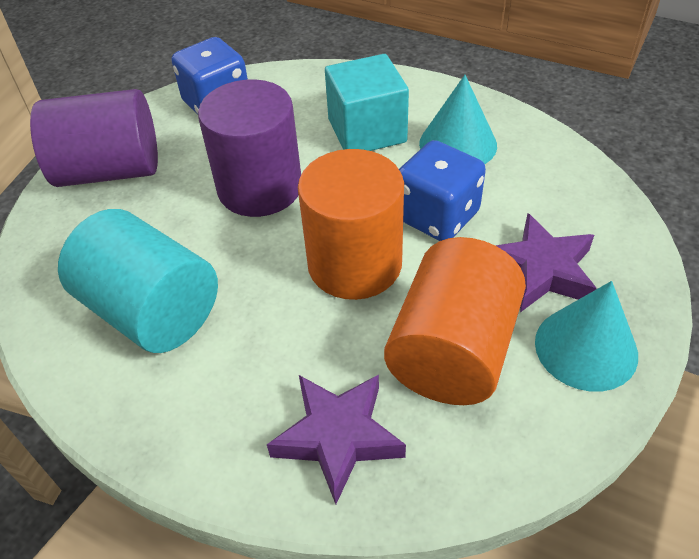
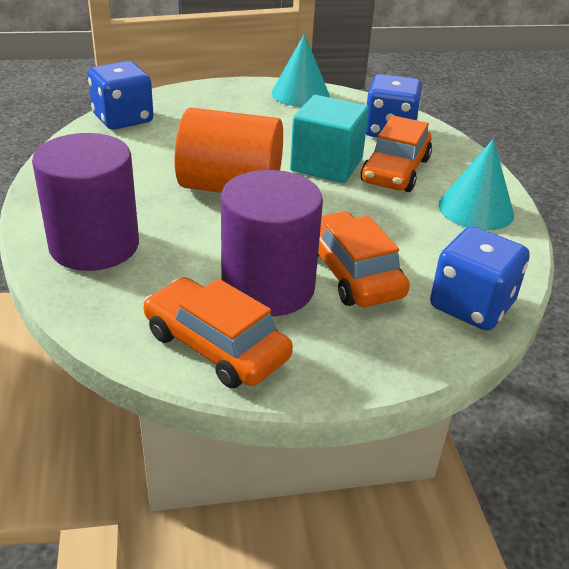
blue dice: 2 -> 3
orange car: 0 -> 3
orange cylinder: 2 -> 1
purple star: 2 -> 0
turquoise cylinder: 1 -> 0

